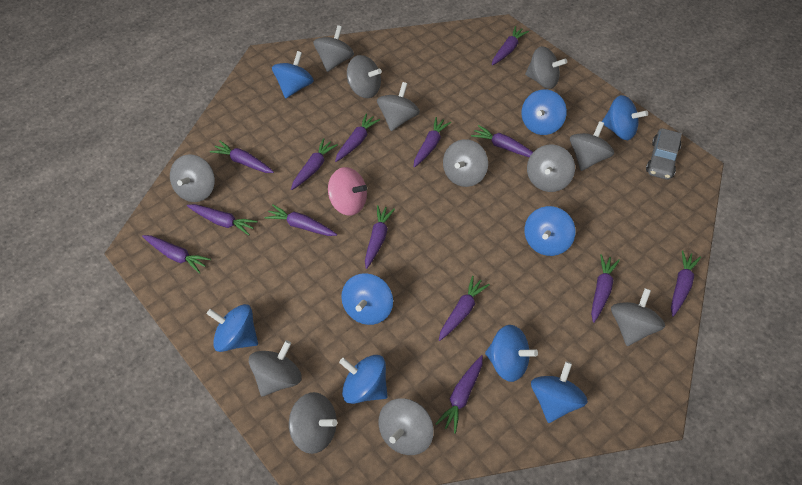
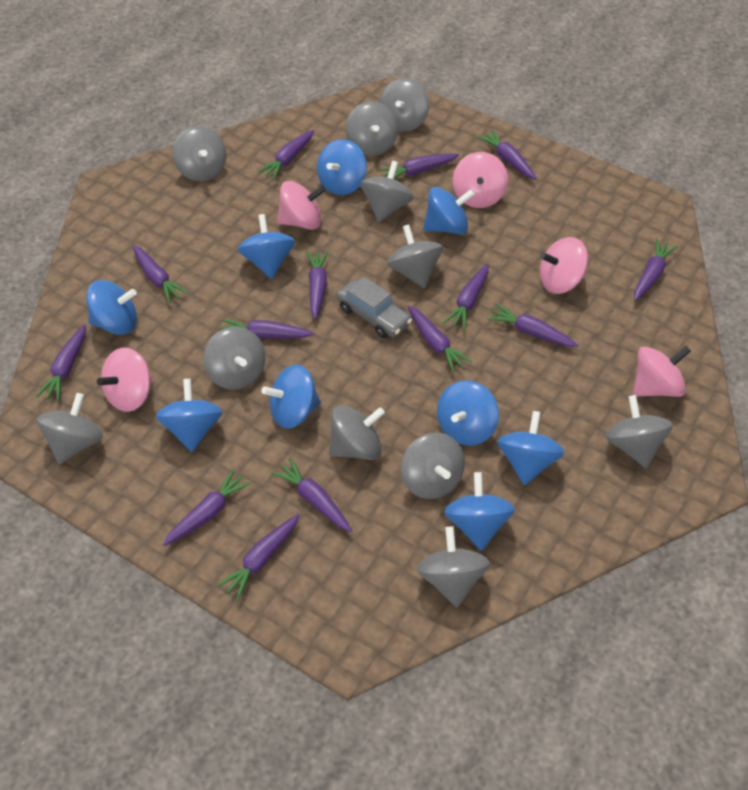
grey spinning top: 12 -> 11
pink spinning top: 1 -> 5

